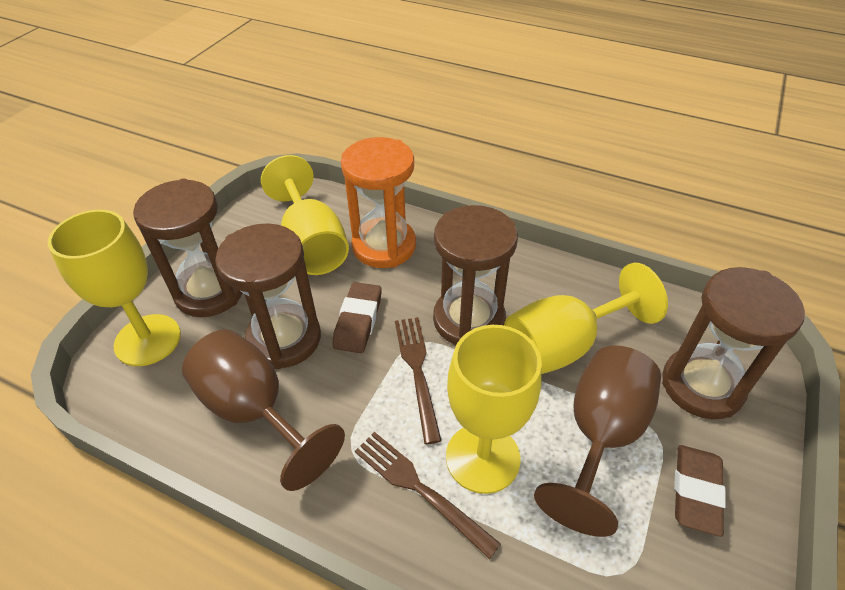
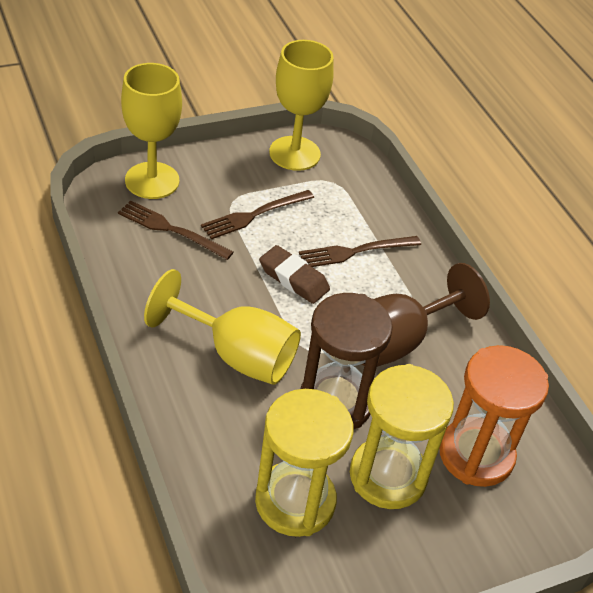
brown eraser: 2 -> 1
brown fork: 2 -> 3
brown goblet: 2 -> 1
brown hourglass: 4 -> 1
yellow goblet: 4 -> 3
yellow hourglass: 0 -> 2

